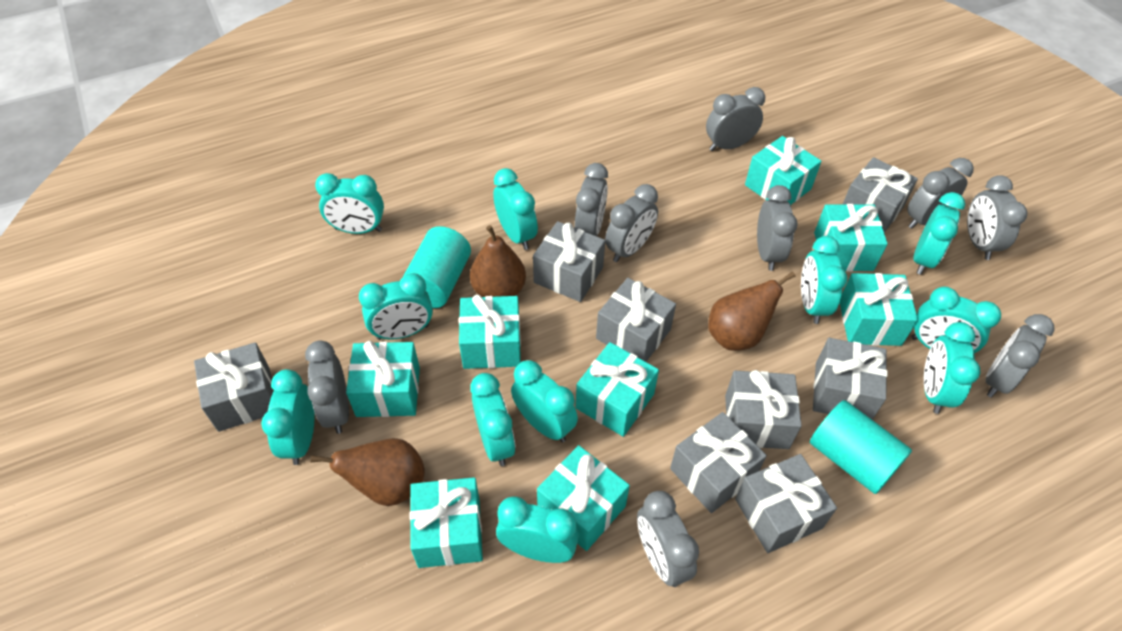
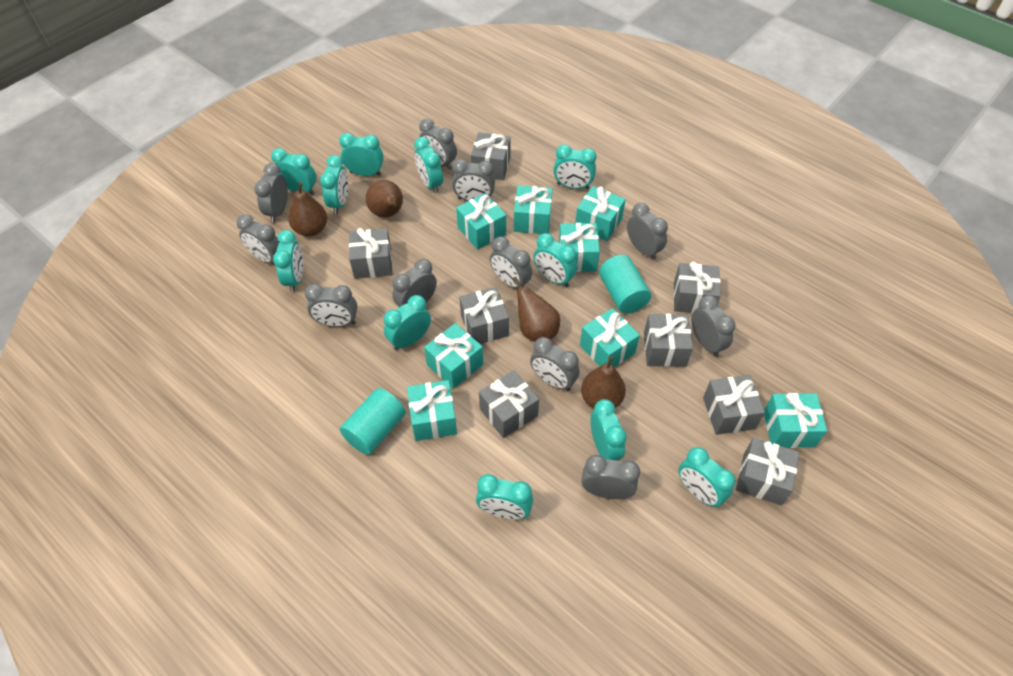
brown pear: 3 -> 4
grey clock: 9 -> 11

